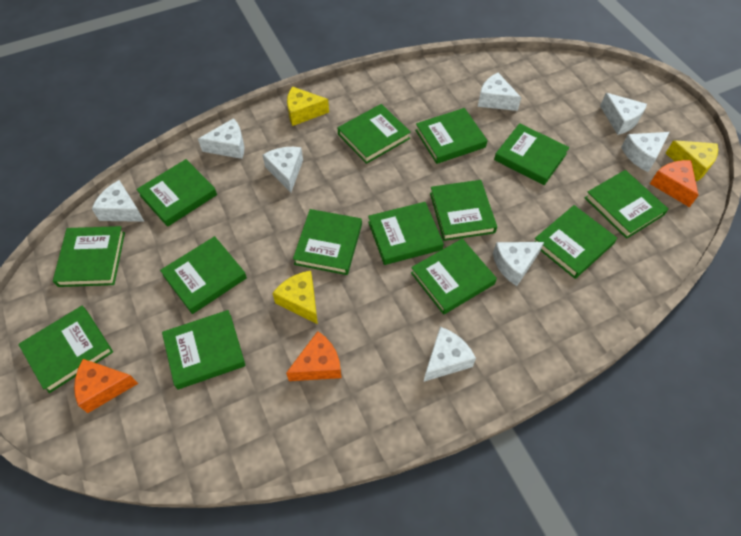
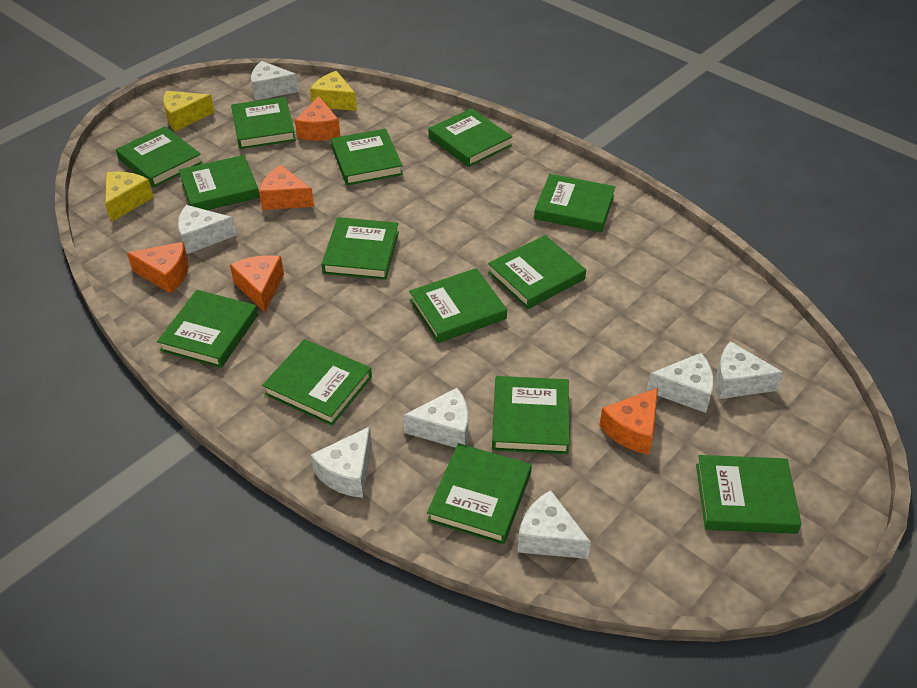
orange cheese: 3 -> 5
white cheese: 8 -> 7

